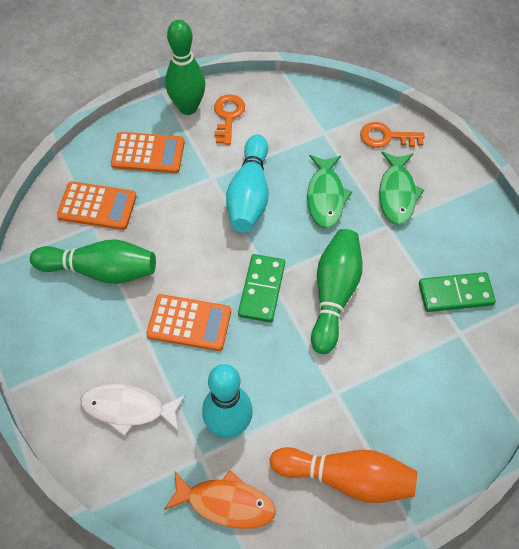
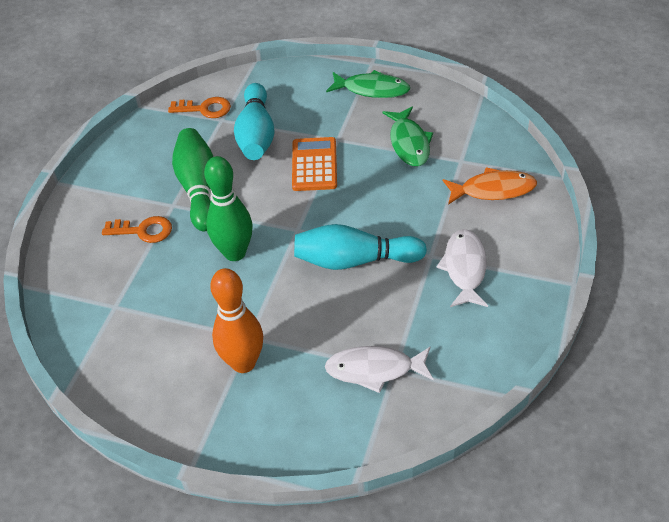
green bowling pin: 3 -> 2
green domino: 2 -> 0
orange calculator: 3 -> 1
white fish: 1 -> 2

